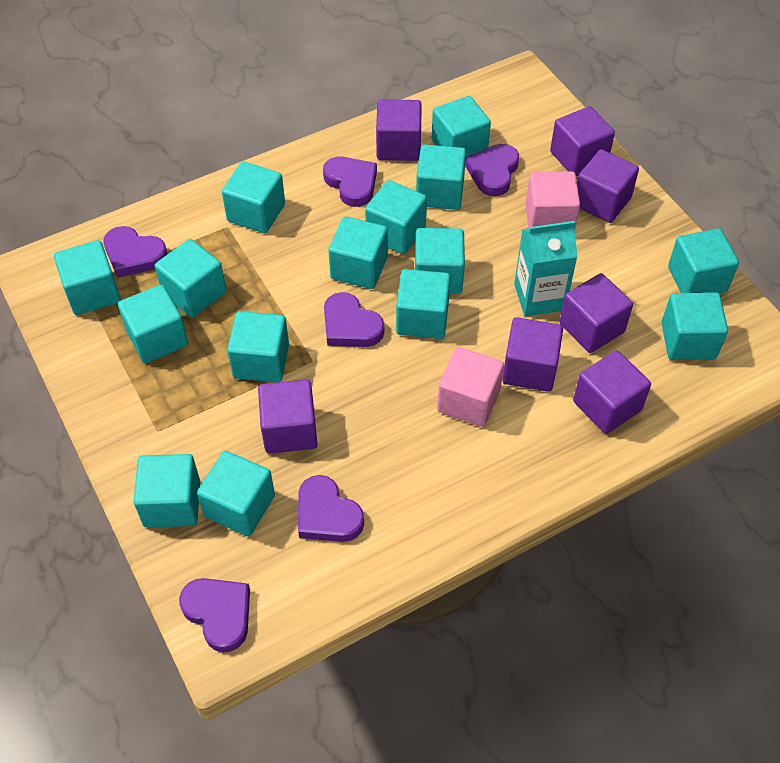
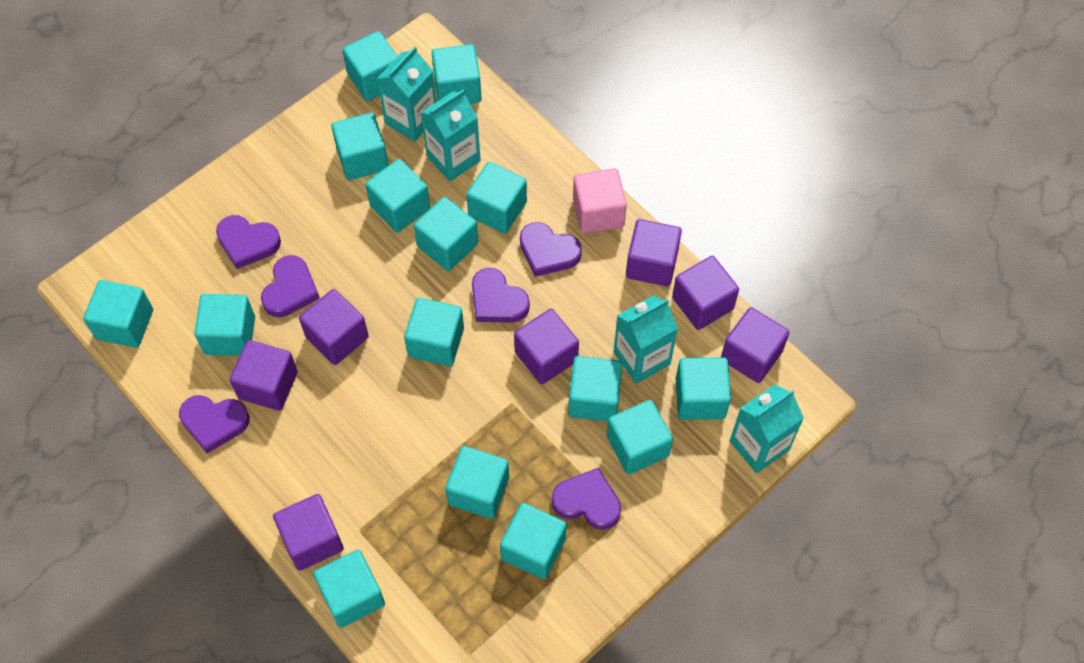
pink cube: 2 -> 1
turquoise carton: 1 -> 4

